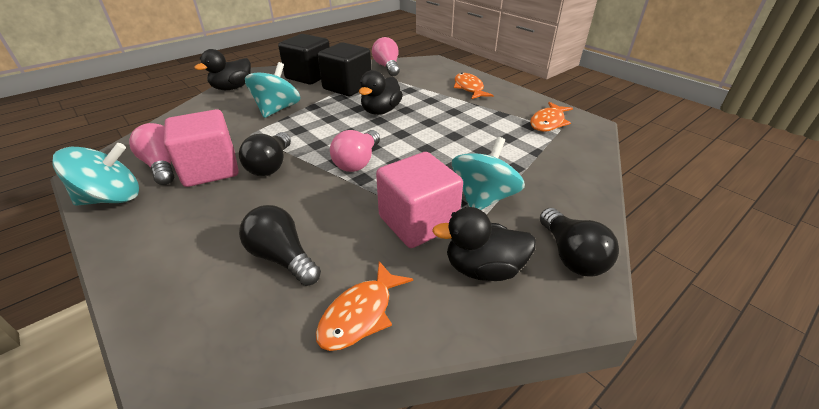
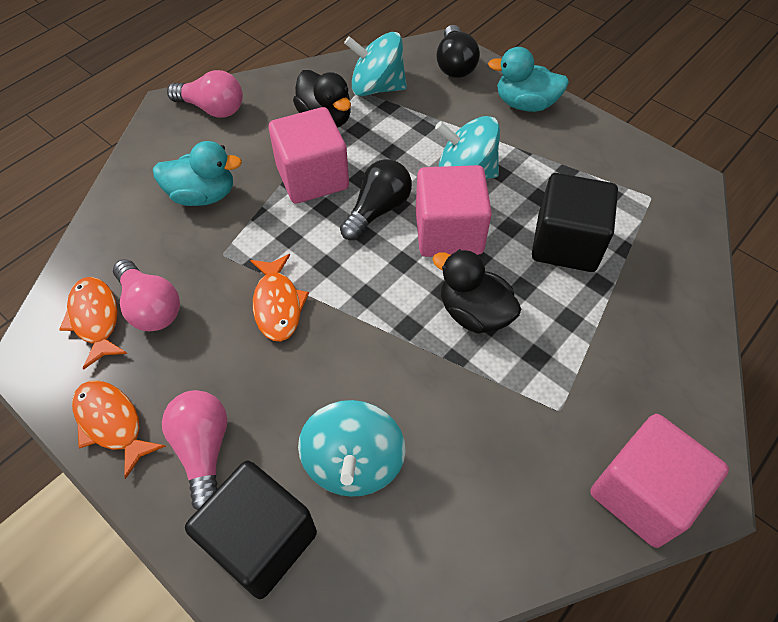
black duck: 3 -> 2
black light bulb: 3 -> 2
pink cube: 2 -> 3
turquoise duck: 0 -> 2

